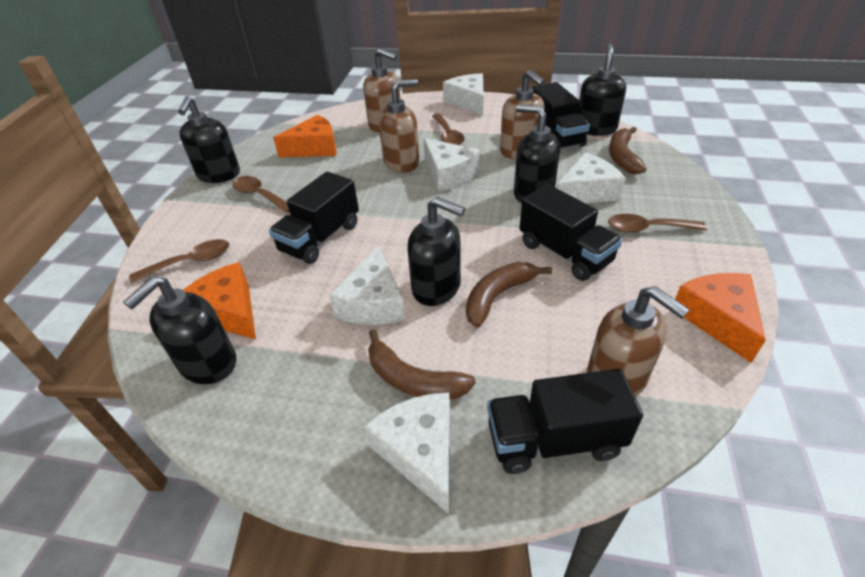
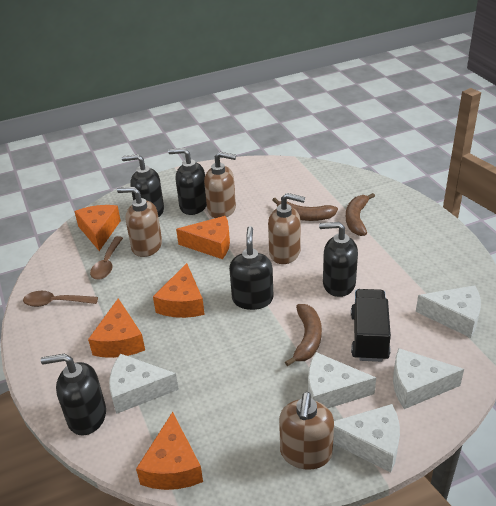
black truck: 4 -> 1
brown spoon: 4 -> 2
orange cheese: 3 -> 5

